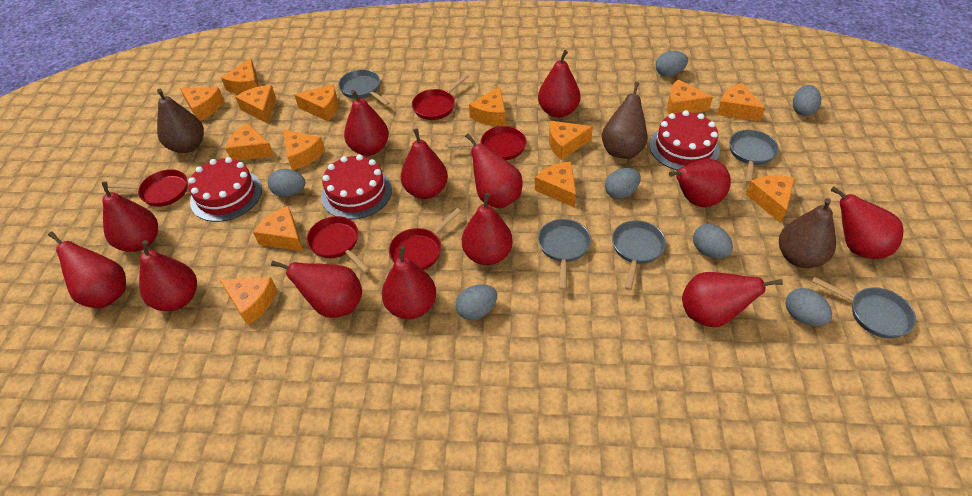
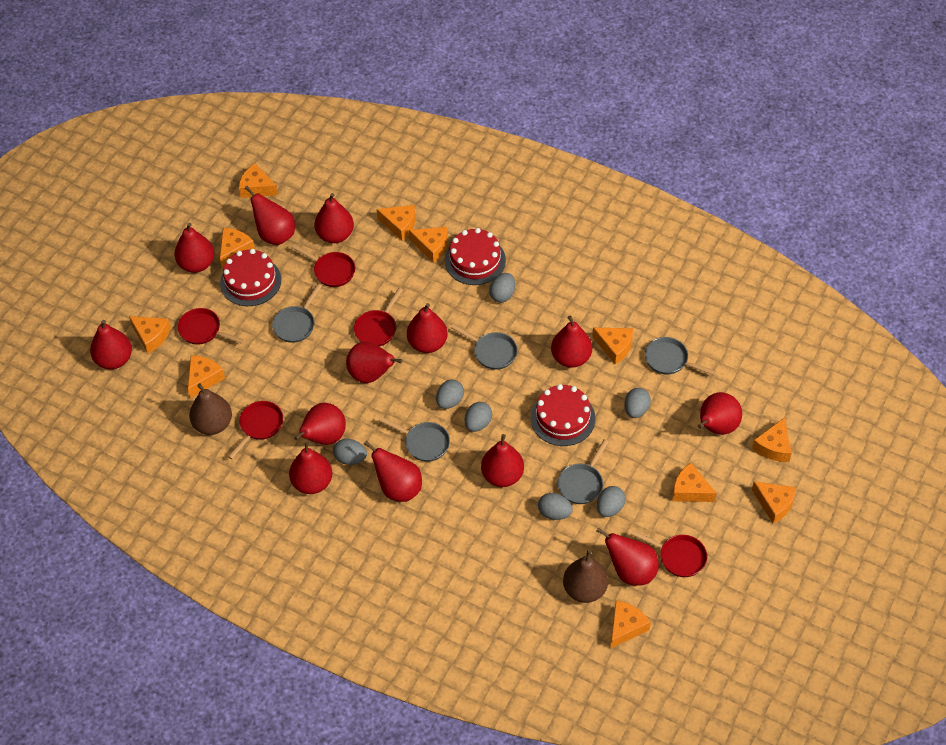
brown pear: 3 -> 2
orange cheese: 14 -> 11

